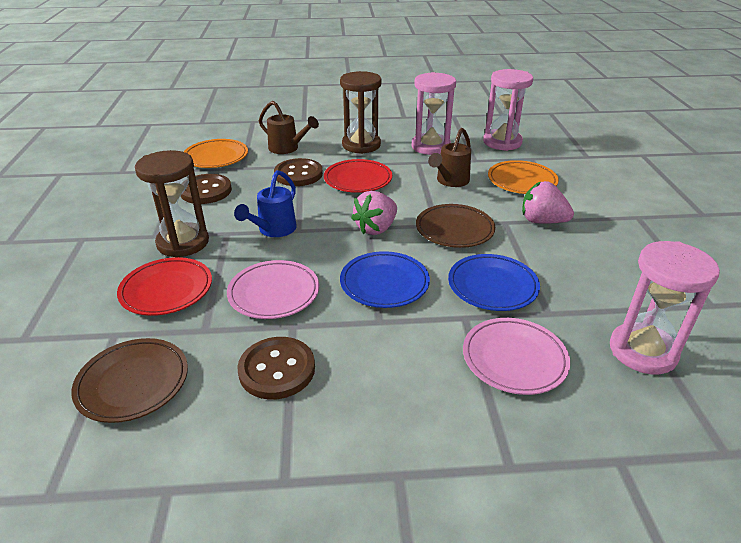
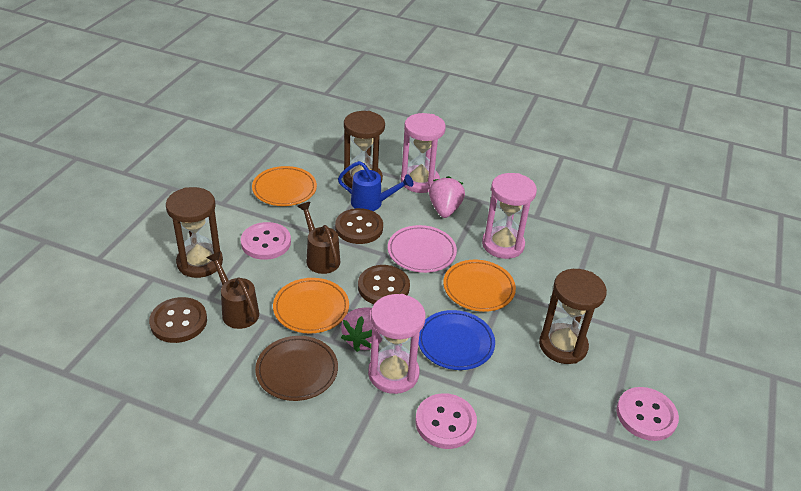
blue plate: 2 -> 1
brown hourglass: 2 -> 3
brown plate: 2 -> 1
orange plate: 2 -> 3
pink button: 0 -> 3
pink plate: 2 -> 1
red plate: 2 -> 0

